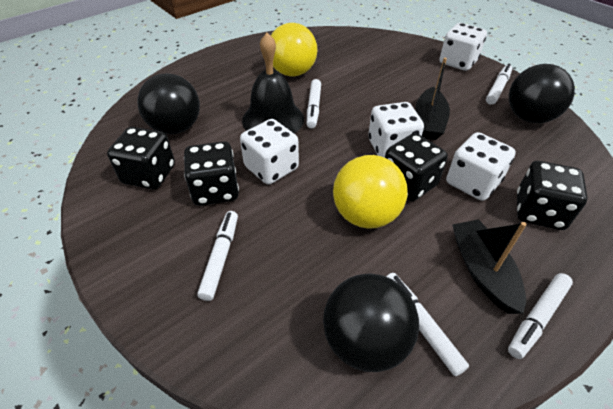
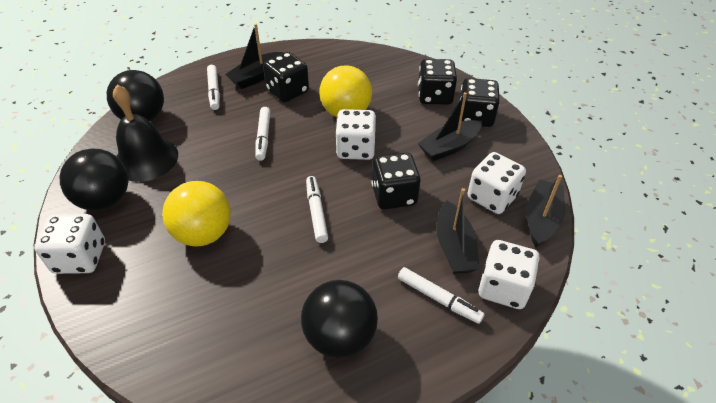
black boat: 2 -> 4
white marker: 5 -> 4

